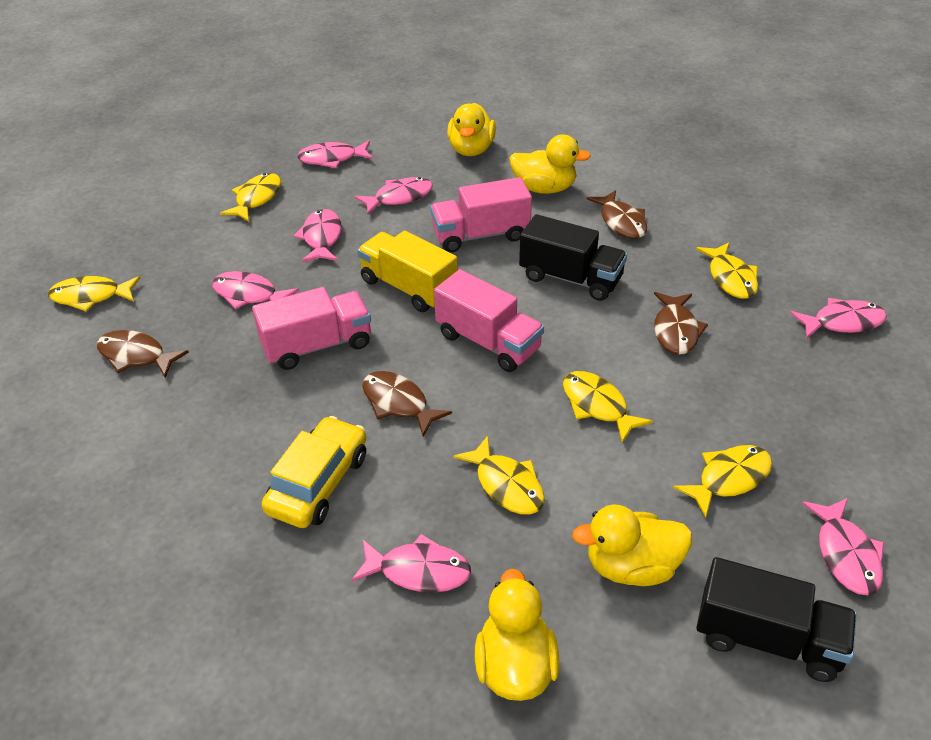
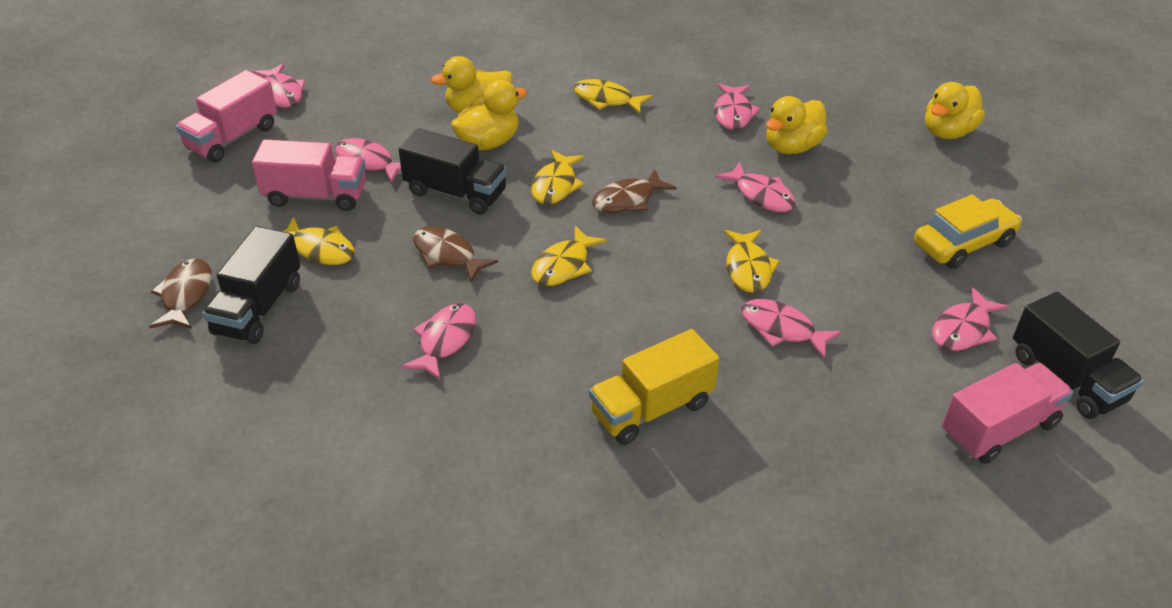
black truck: 2 -> 3
brown fish: 4 -> 3
yellow fish: 6 -> 5

